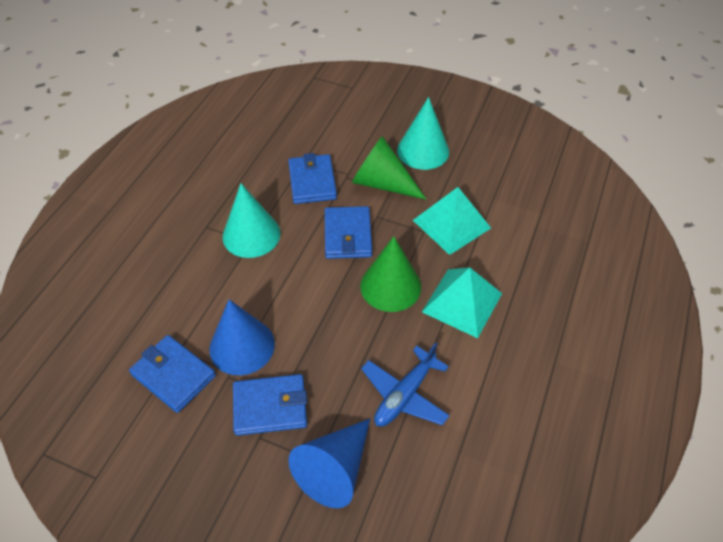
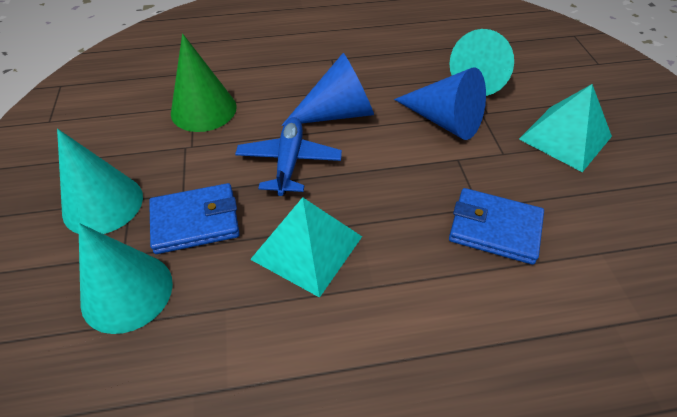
blue wallet: 4 -> 2
green cone: 2 -> 1
turquoise cone: 2 -> 3

